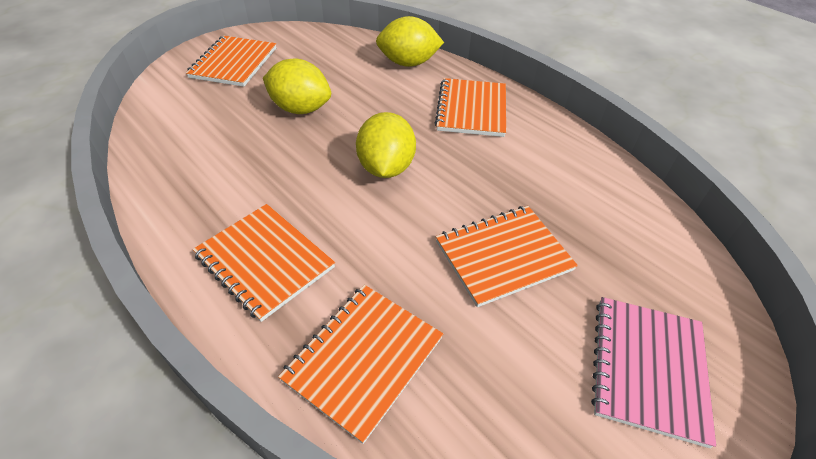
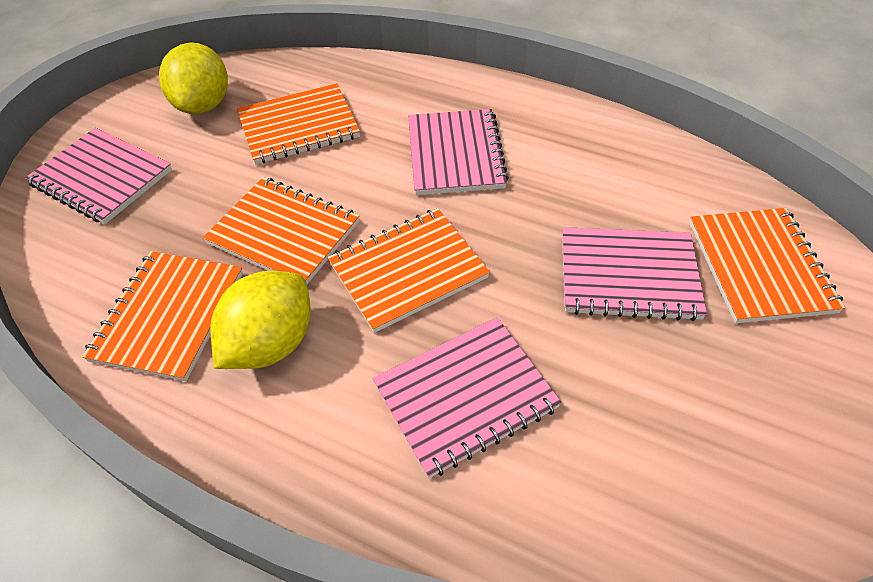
pink notebook: 1 -> 4
yellow lemon: 3 -> 2

